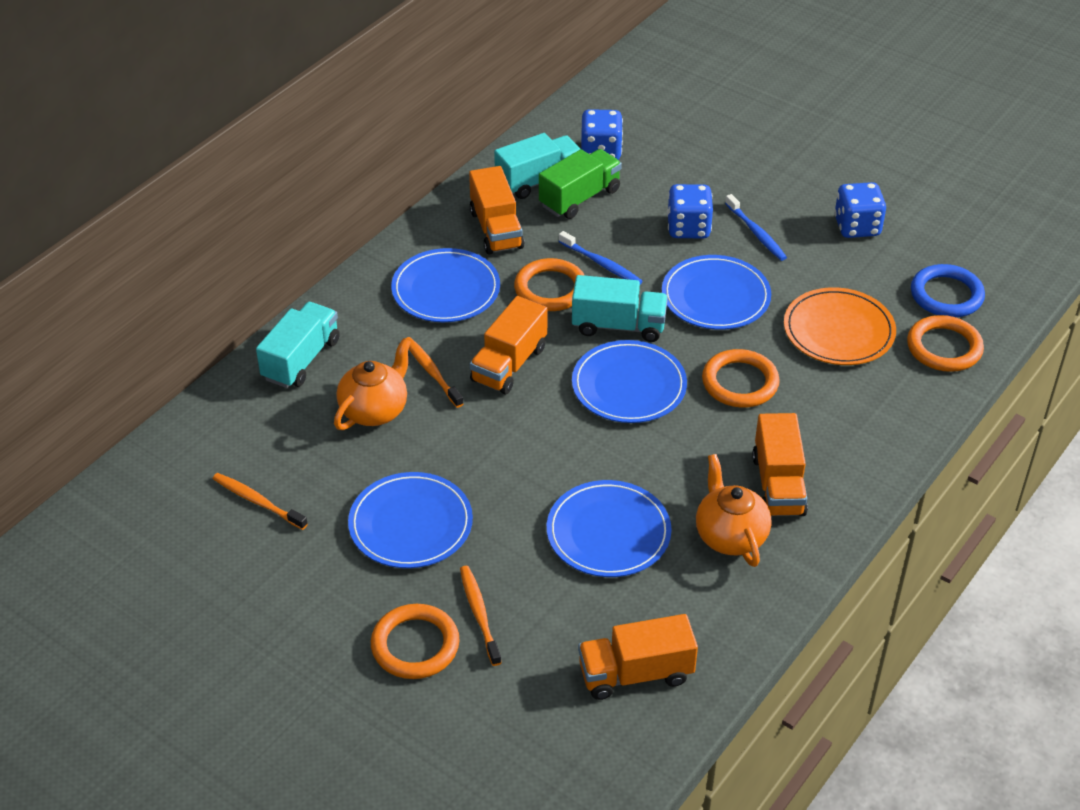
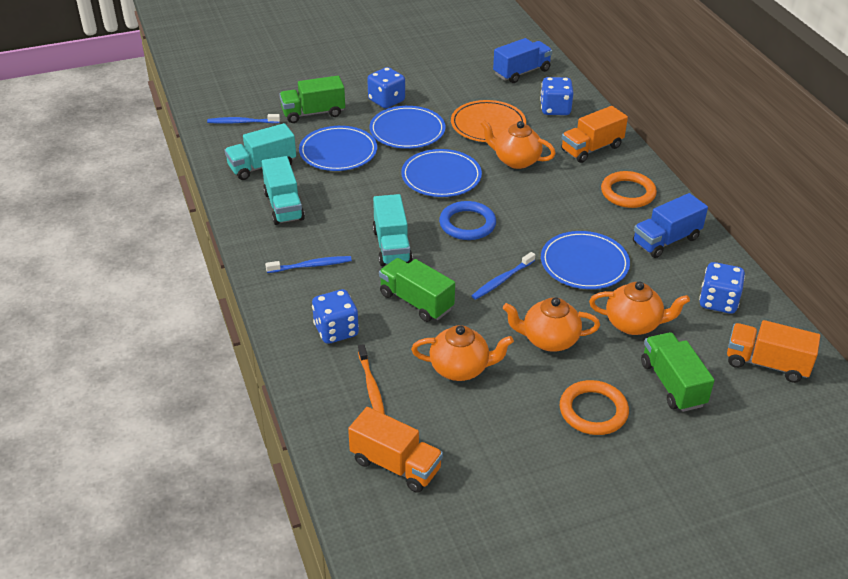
blue dice: 3 -> 4
blue plate: 5 -> 4
blue toothbrush: 2 -> 3
blue truck: 0 -> 2
green truck: 1 -> 3
orange ring: 4 -> 2
orange teapot: 2 -> 4
orange toothbrush: 3 -> 1
orange truck: 4 -> 3

